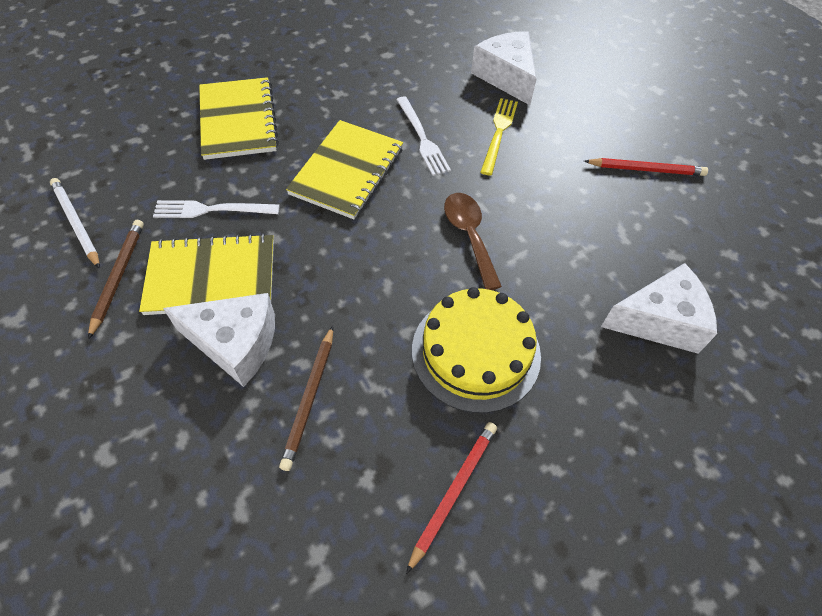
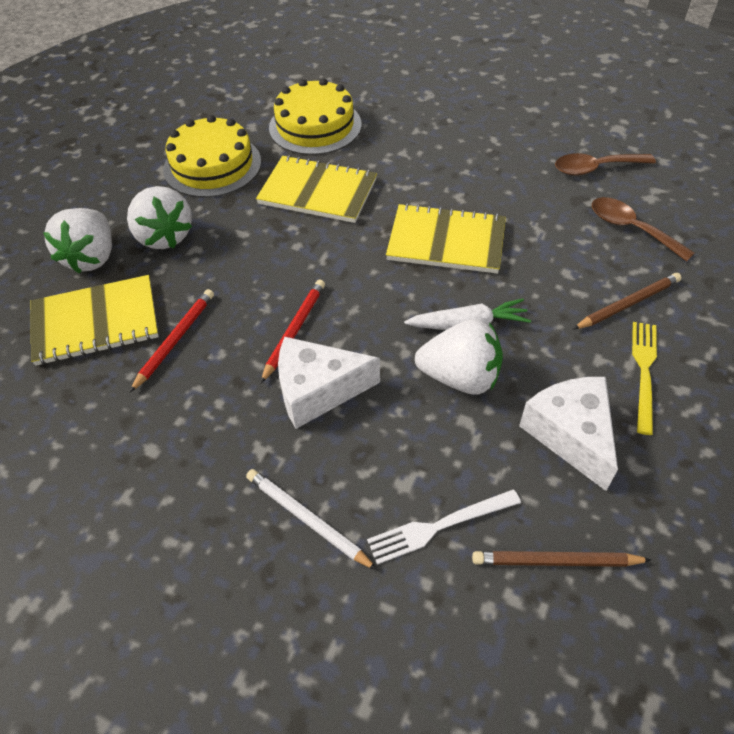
brown spoon: 1 -> 2
white carrot: 0 -> 1
white cheese: 3 -> 2
white fork: 2 -> 1
white strawberry: 0 -> 3
yellow cake: 1 -> 2

